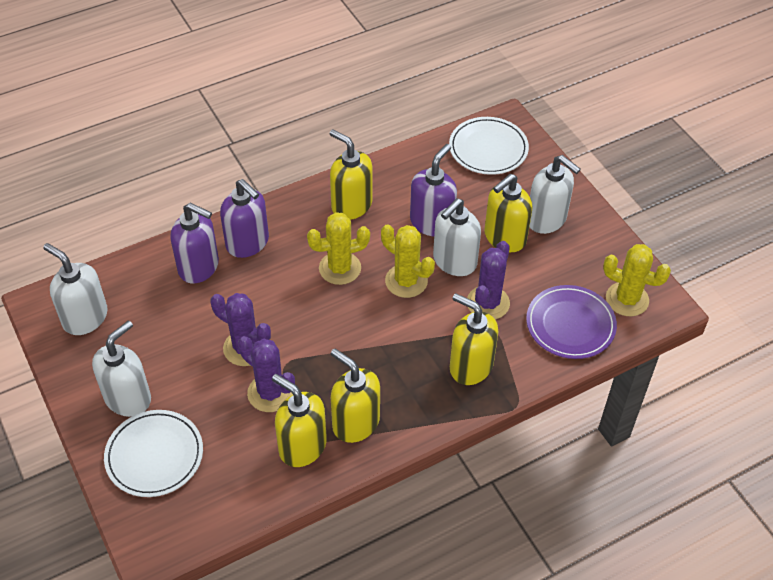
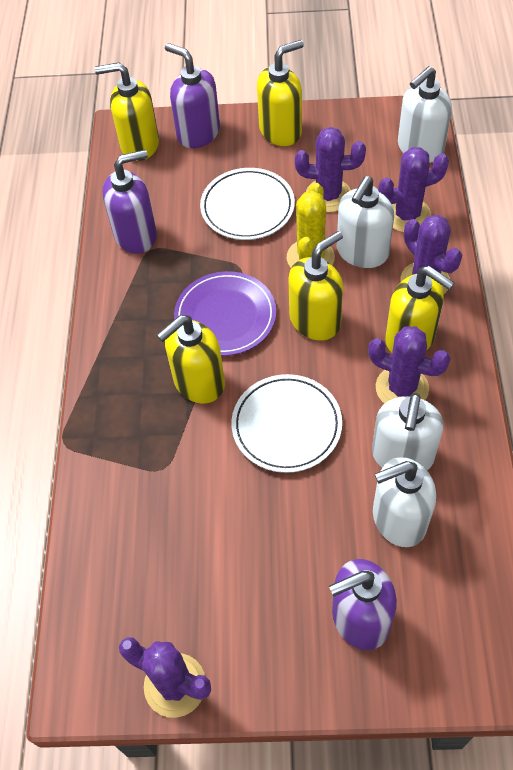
purple cactus: 3 -> 5
yellow cactus: 3 -> 1

